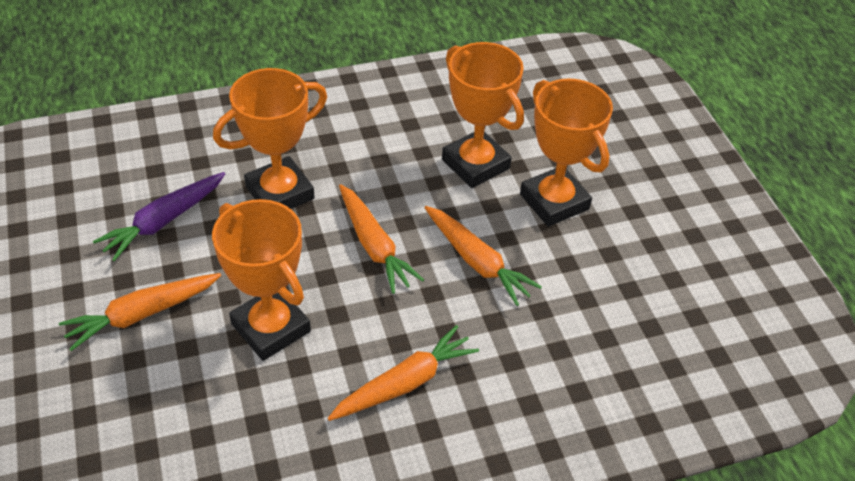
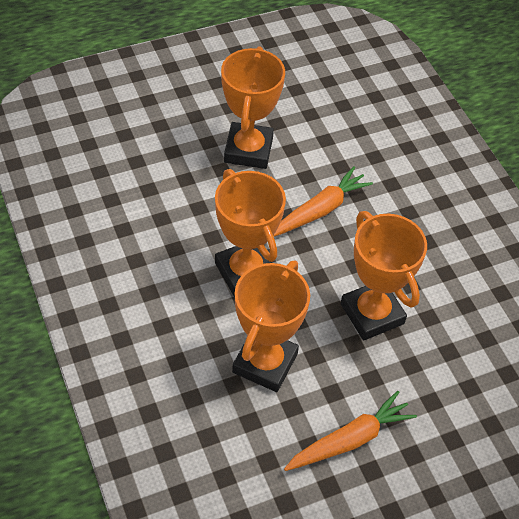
orange carrot: 4 -> 2
purple carrot: 1 -> 0

